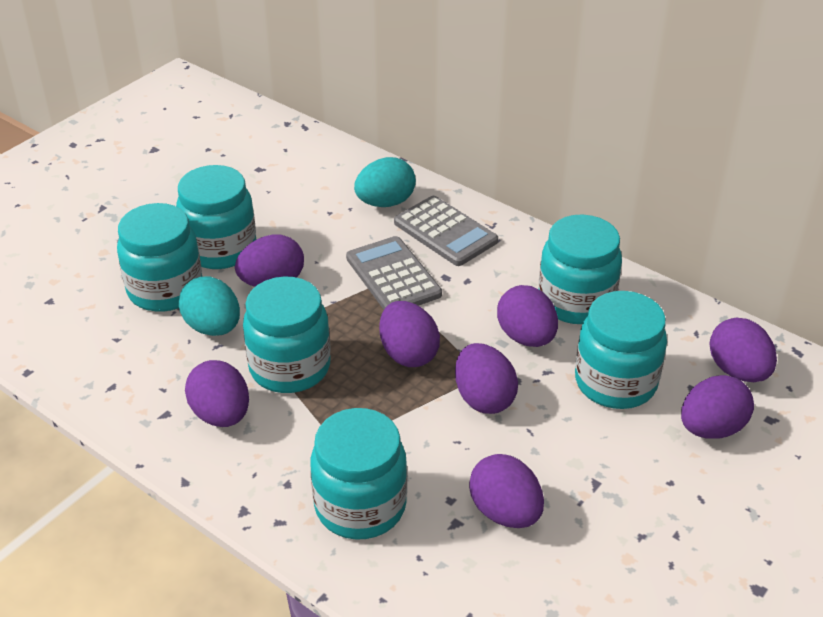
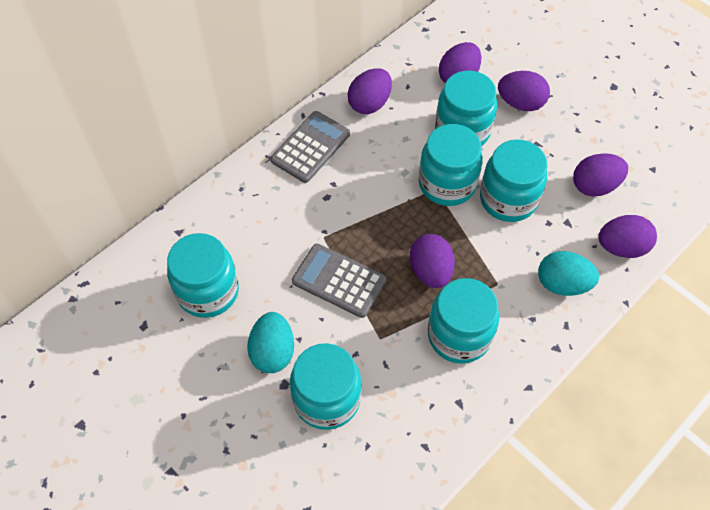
purple egg: 8 -> 6

